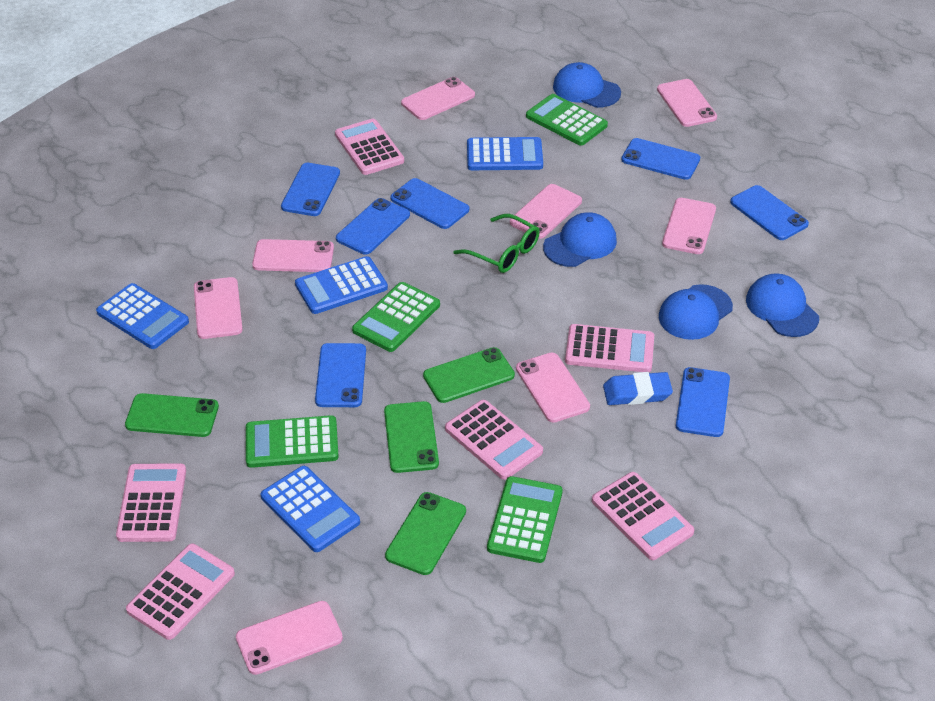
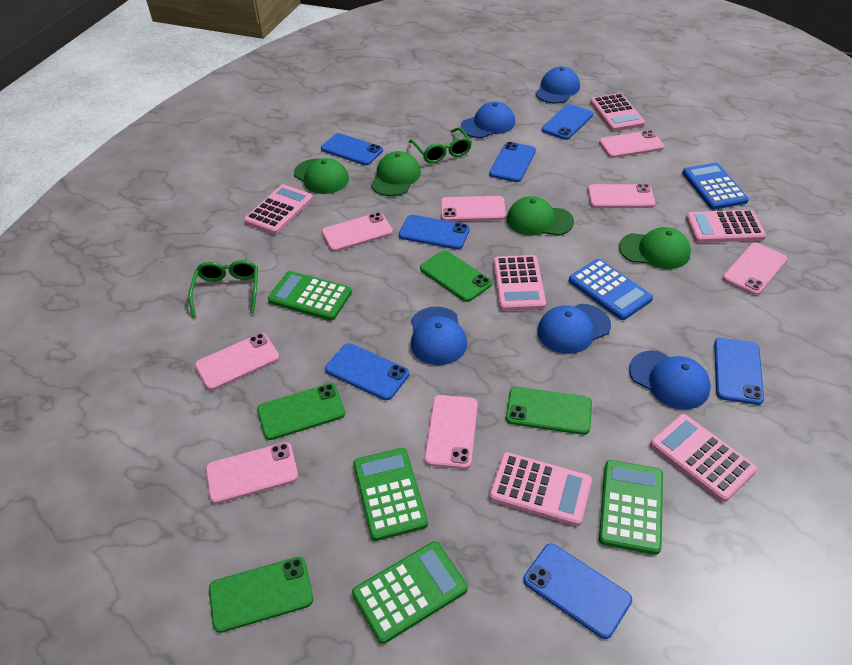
blue calculator: 4 -> 2
blue cap: 4 -> 5
blue eraser: 1 -> 0
green cap: 0 -> 4
green glasses: 1 -> 2

